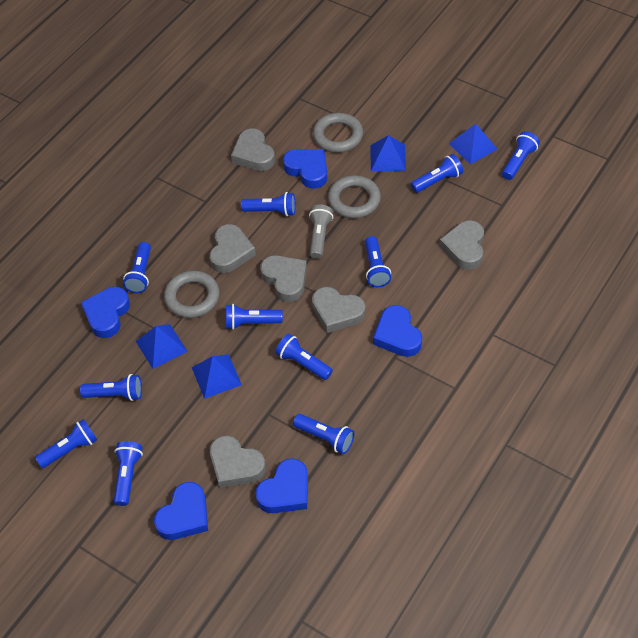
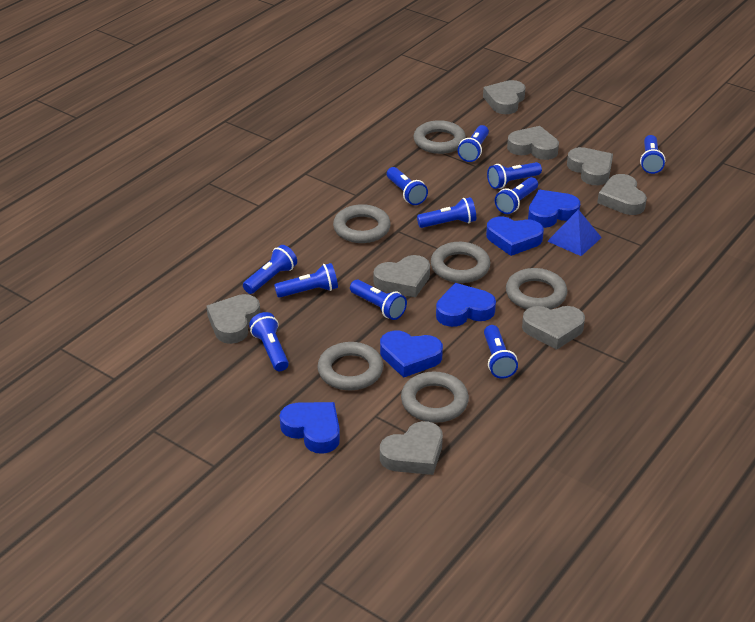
blue pyramid: 4 -> 1
grey flashlight: 1 -> 0
grey heart: 6 -> 8
grey ring: 3 -> 6

